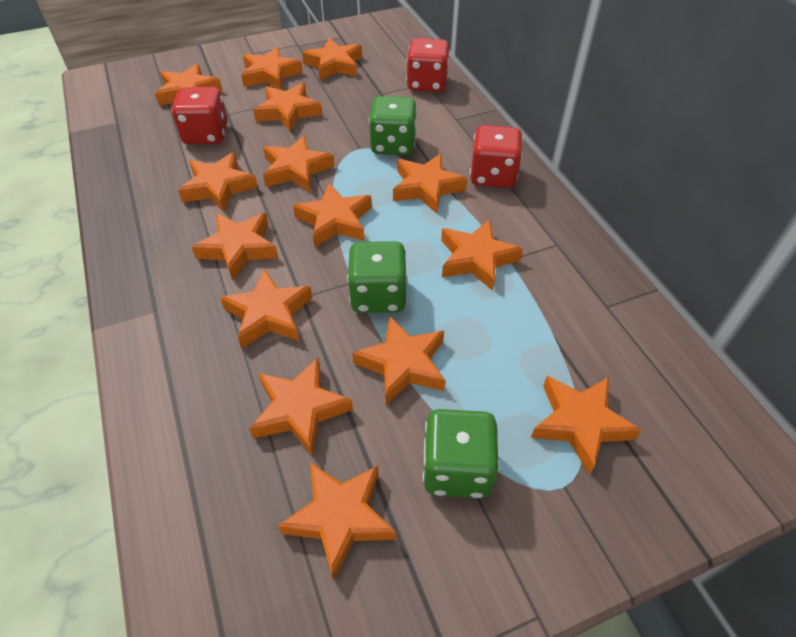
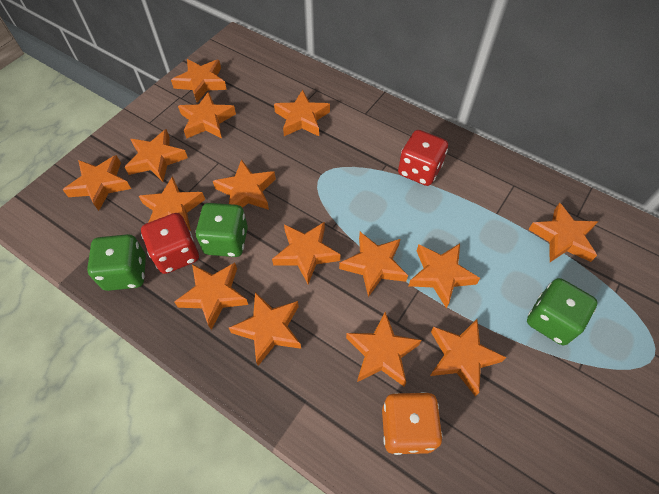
orange dice: 0 -> 1
red dice: 3 -> 2

